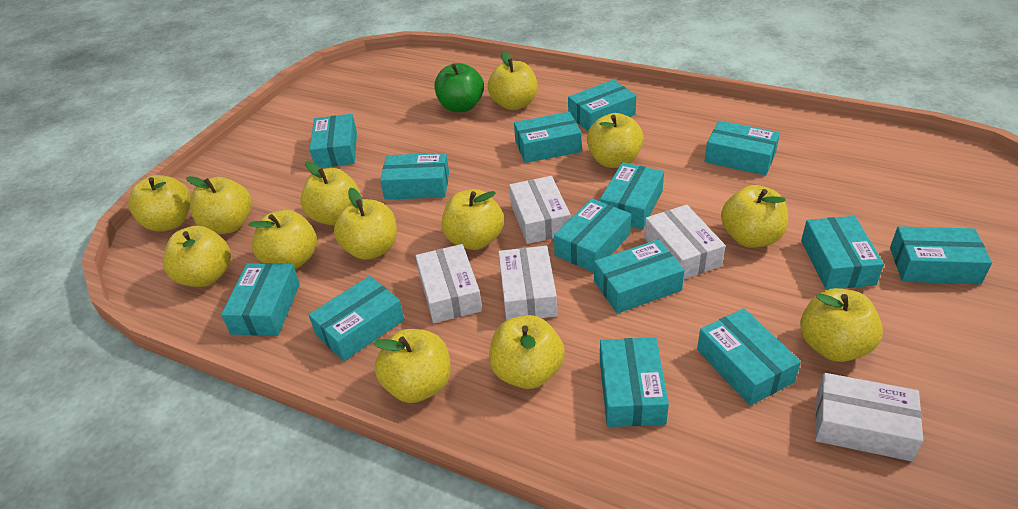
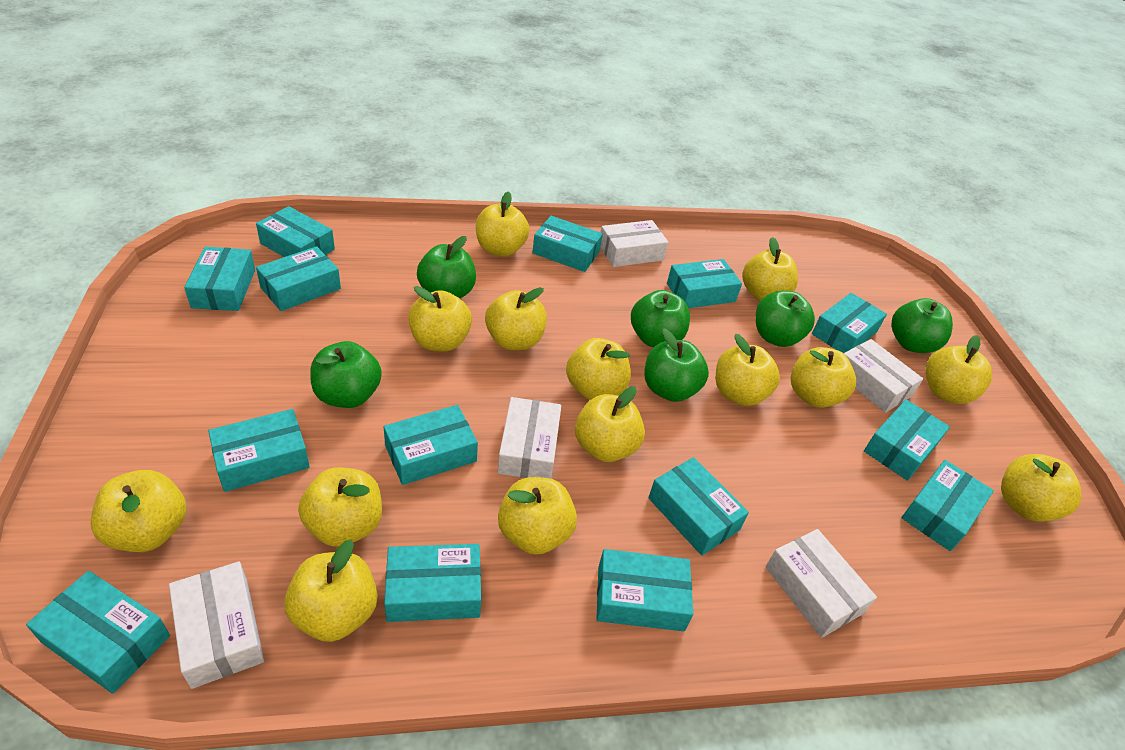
green apple: 1 -> 6
yellow apple: 13 -> 14

